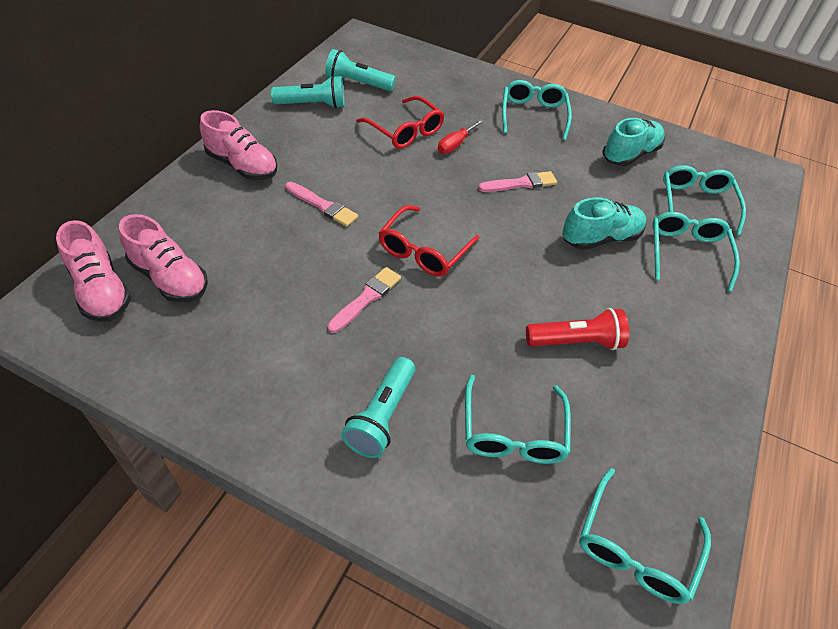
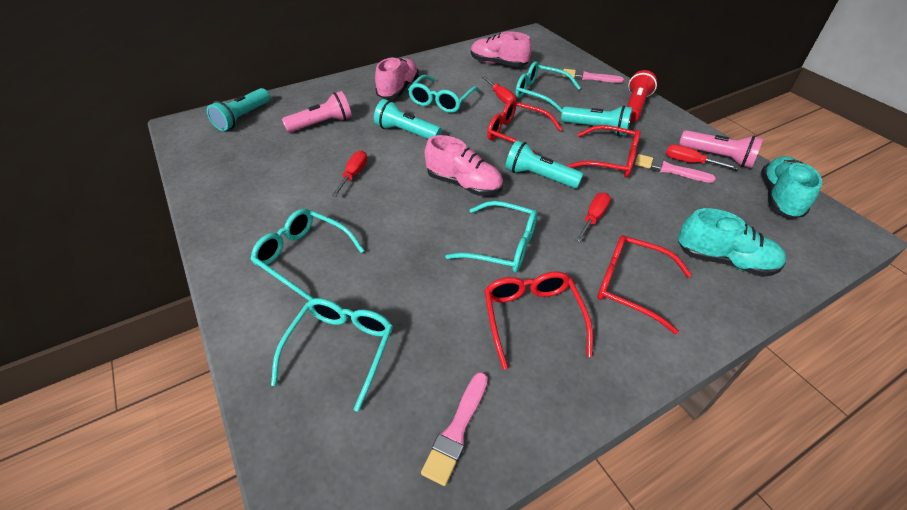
pink flashlight: 0 -> 2
red glasses: 2 -> 4
red screwdriver: 1 -> 4
turquoise flashlight: 3 -> 4

